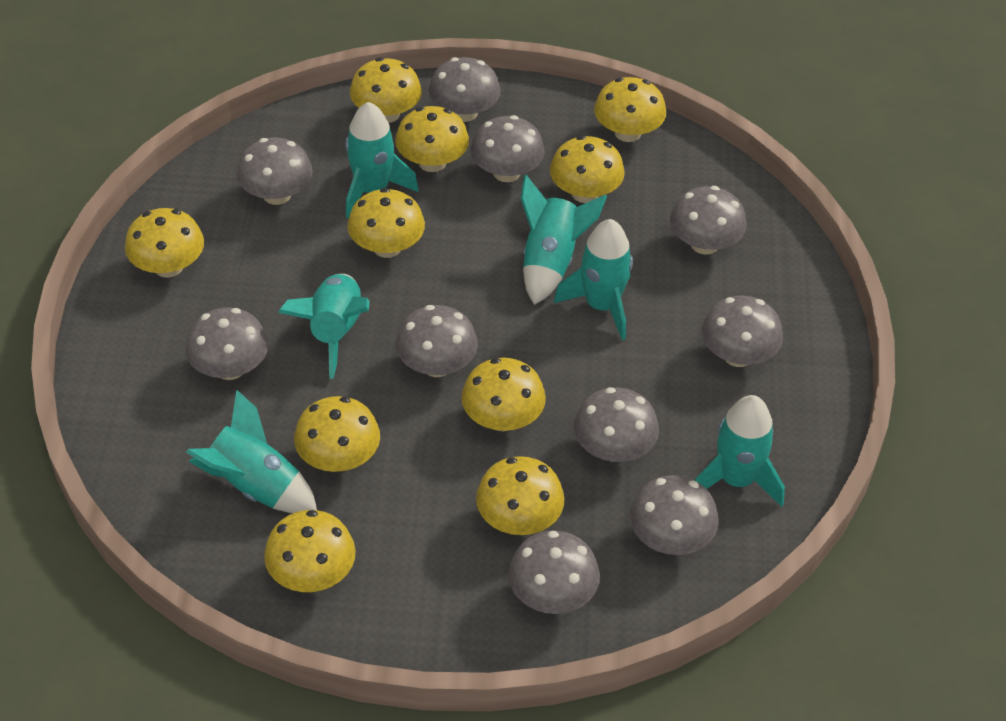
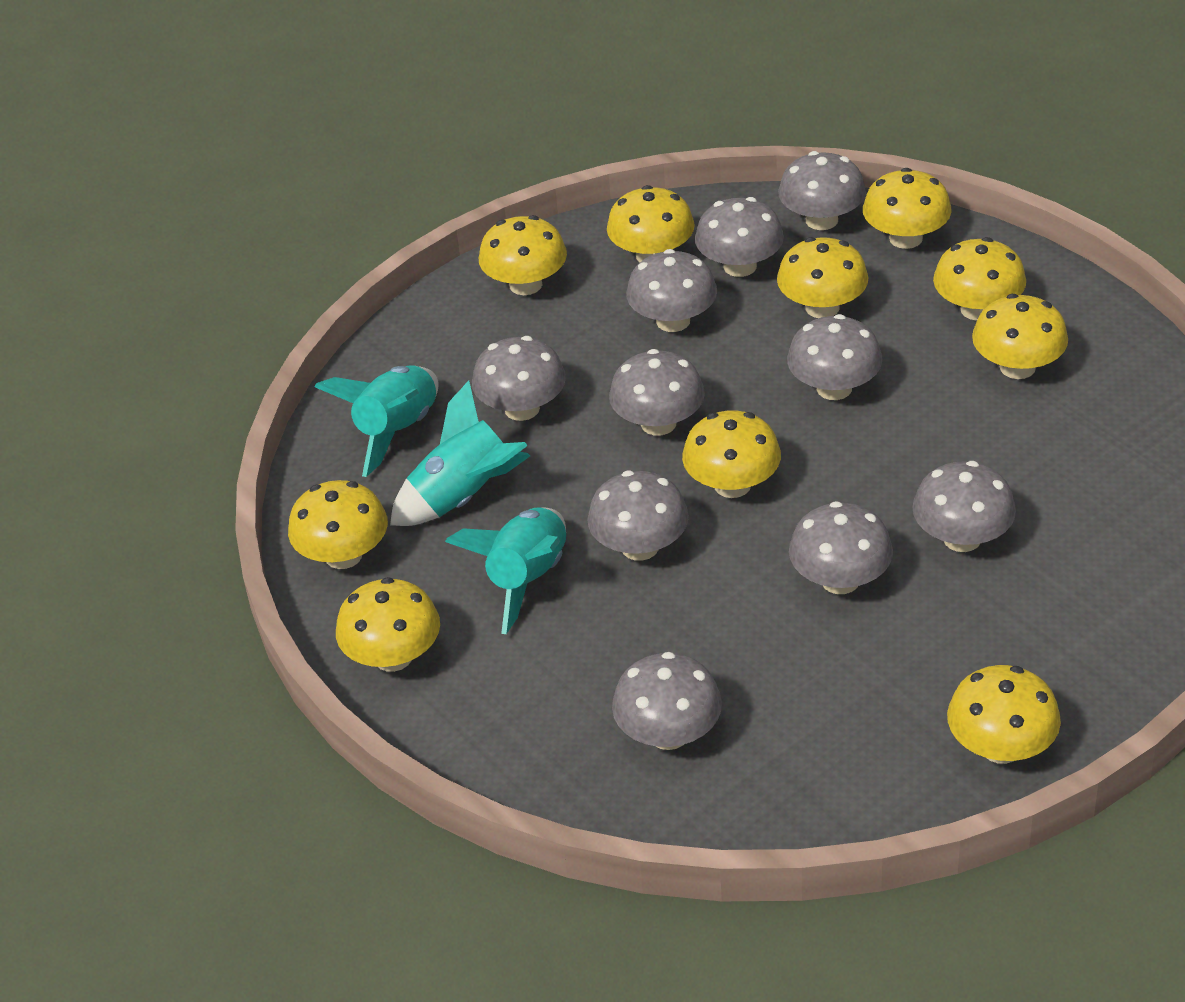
turquoise rocket: 6 -> 3

